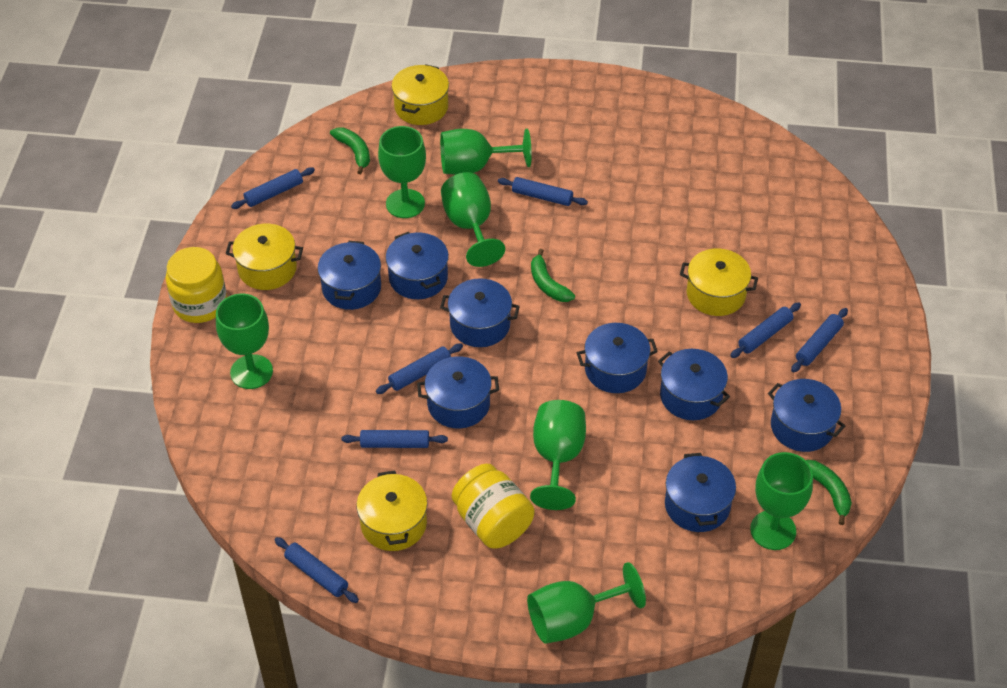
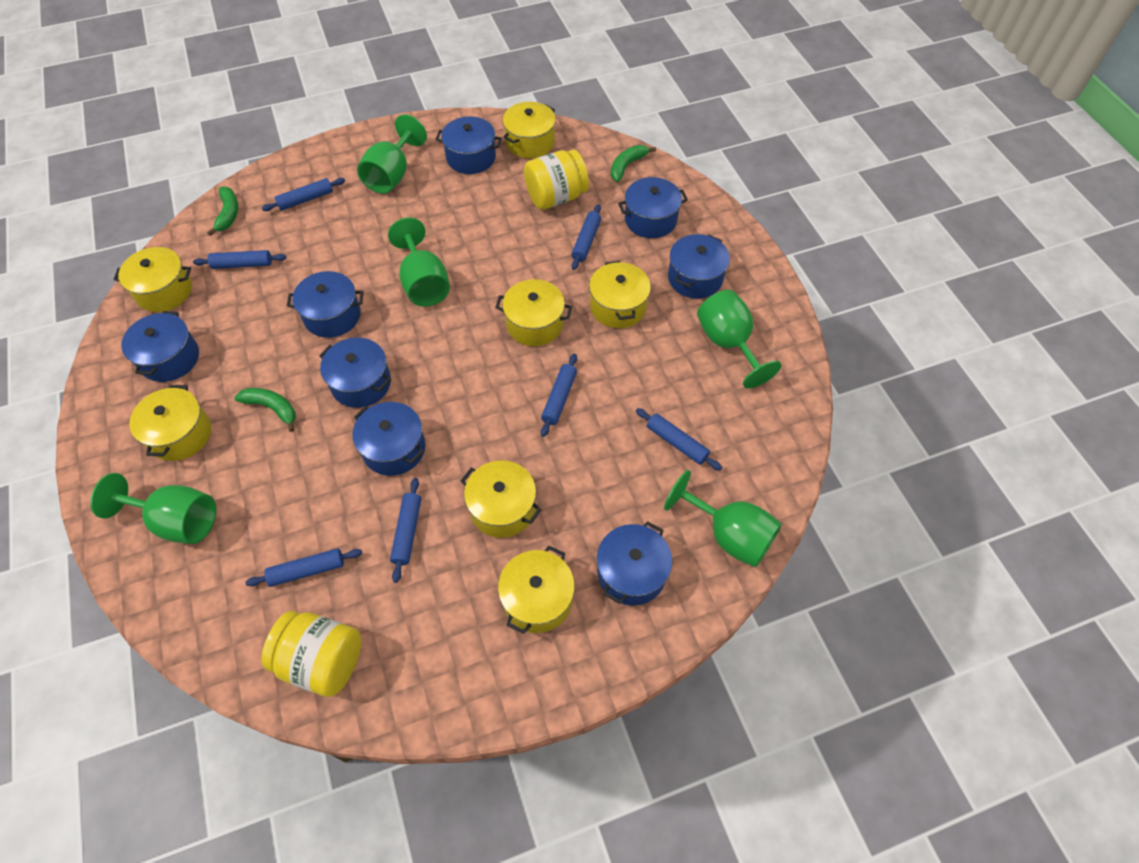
green goblet: 7 -> 5
yellow pot: 4 -> 7

